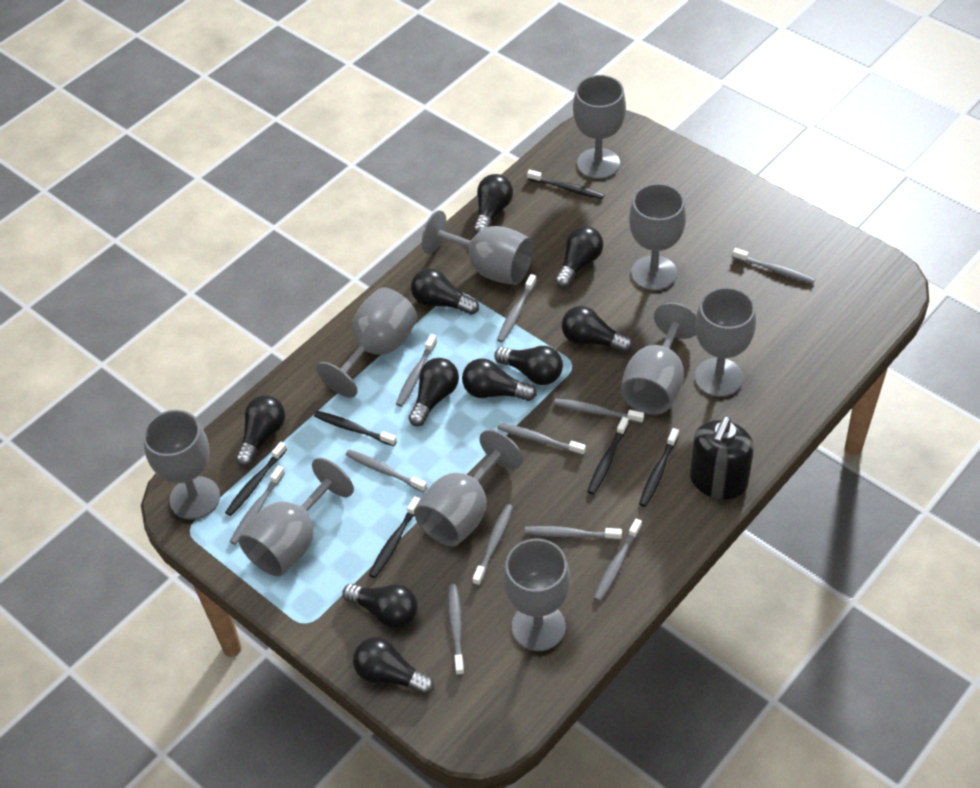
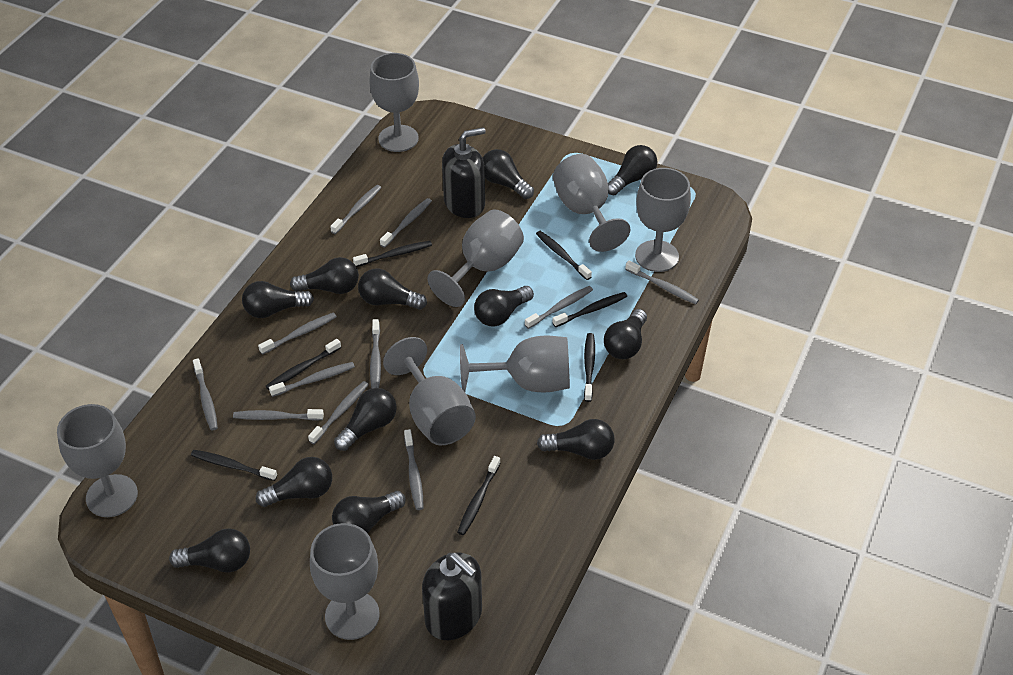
black light bulb: 10 -> 12
black soap dispenser: 1 -> 2
black toothbrush: 6 -> 7
grey goblet: 10 -> 8

